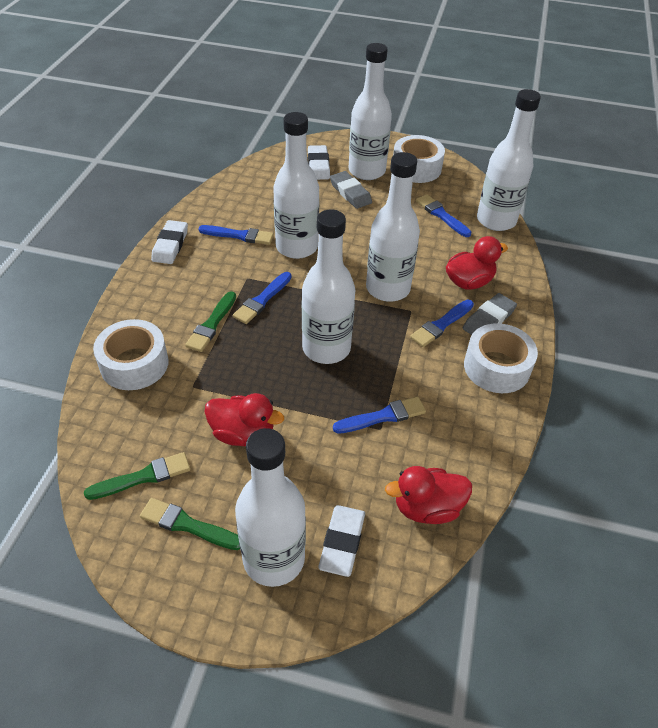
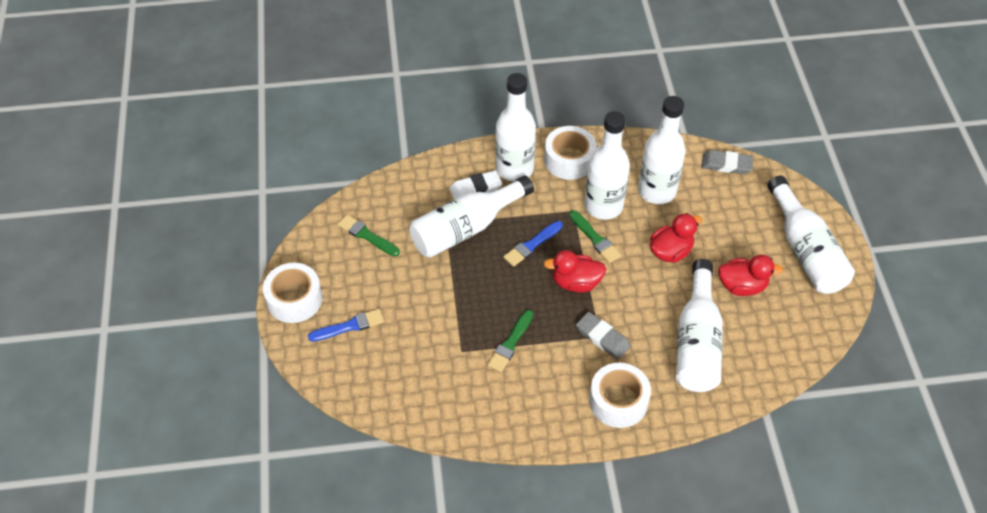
blue brush: 5 -> 2
white eraser: 3 -> 1

